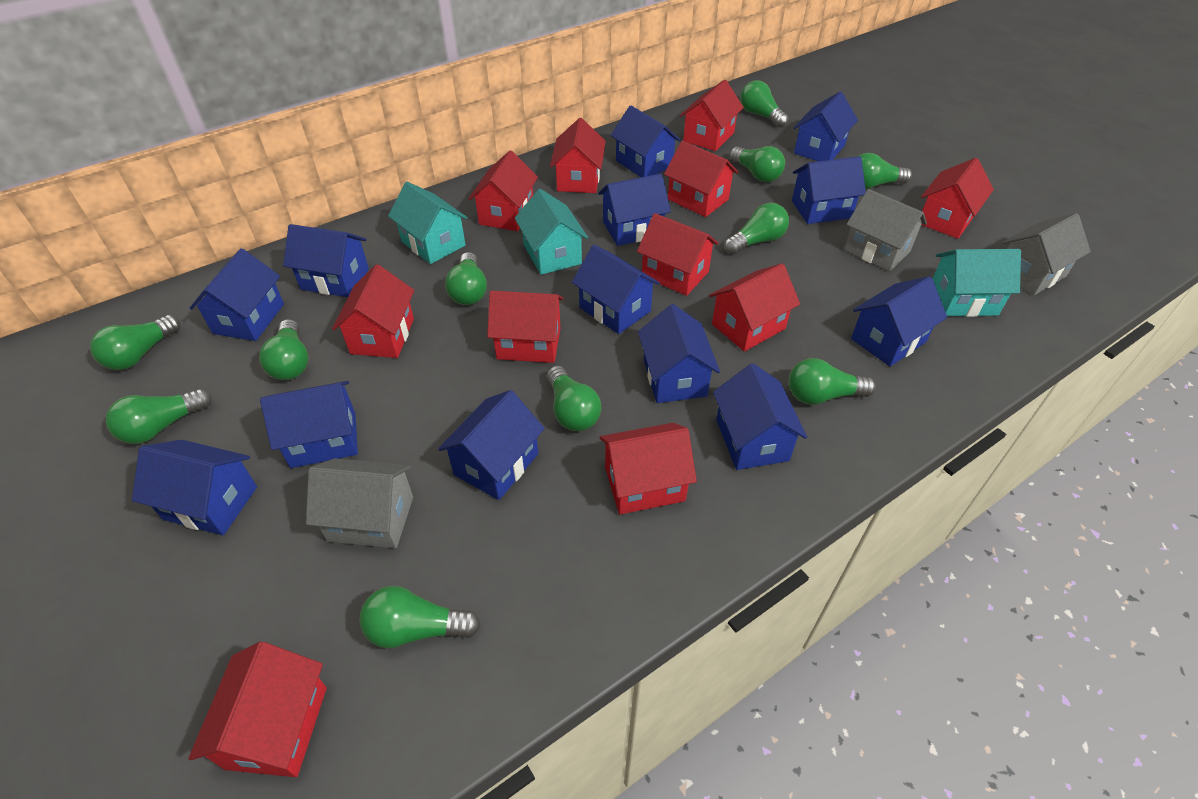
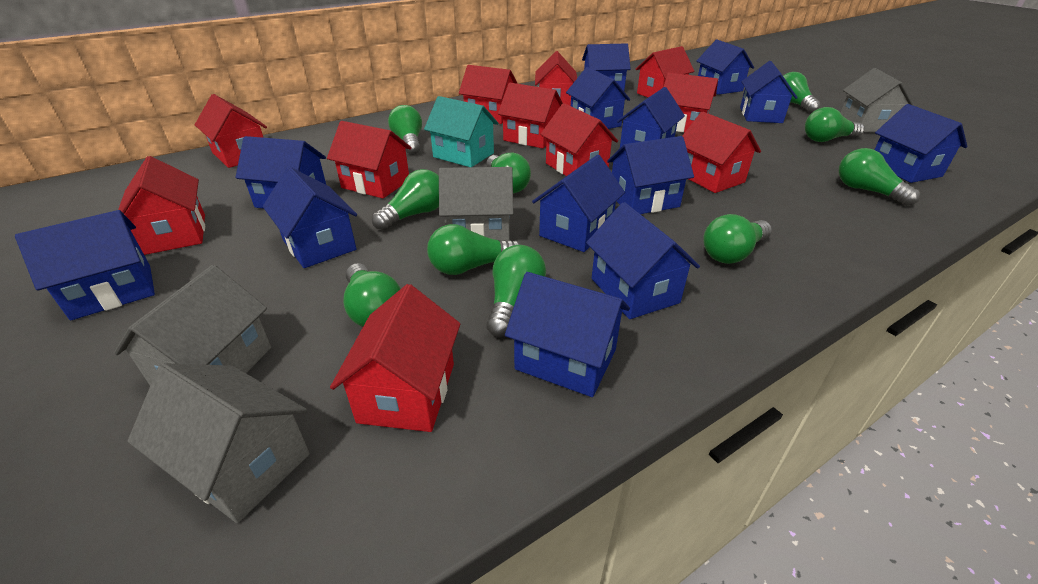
green light bulb: 11 -> 10
grey house: 3 -> 4
turquoise house: 3 -> 1

